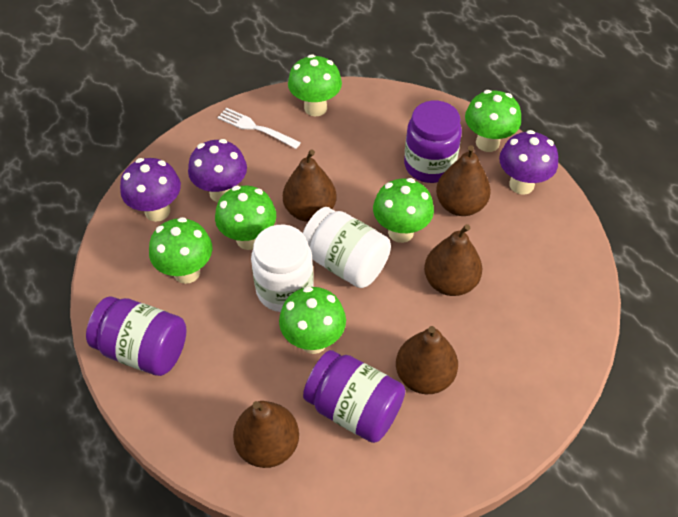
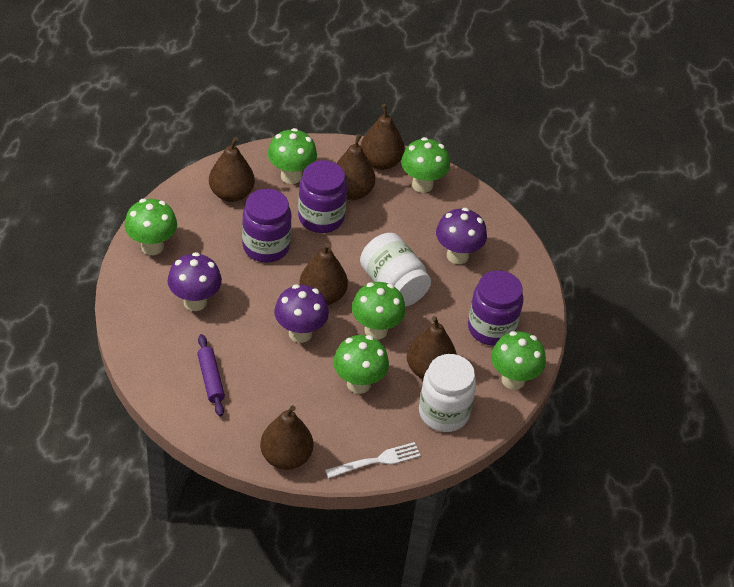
brown pear: 5 -> 6
purple rolling pin: 0 -> 1

